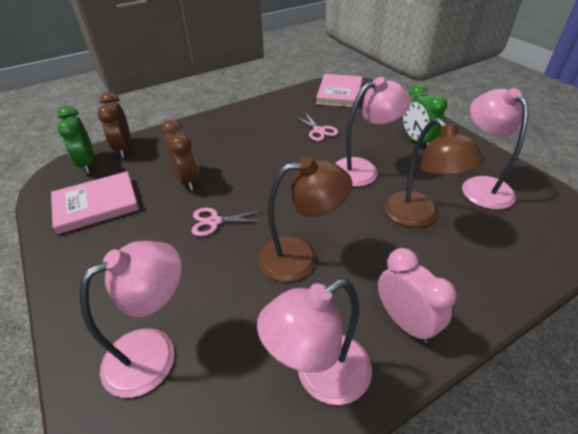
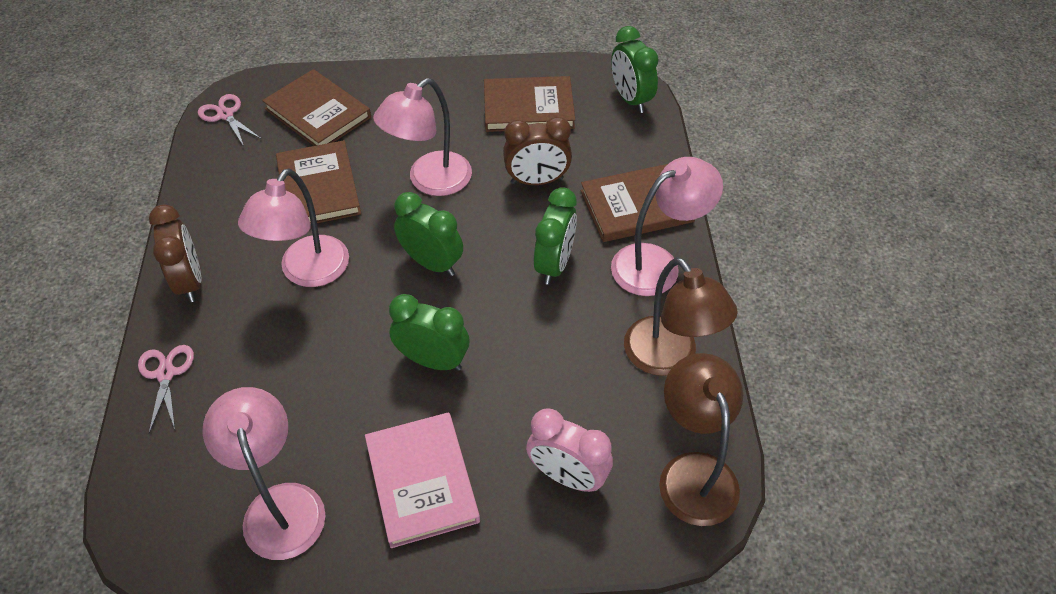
brown book: 0 -> 4
green clock: 2 -> 4
pink book: 2 -> 1

